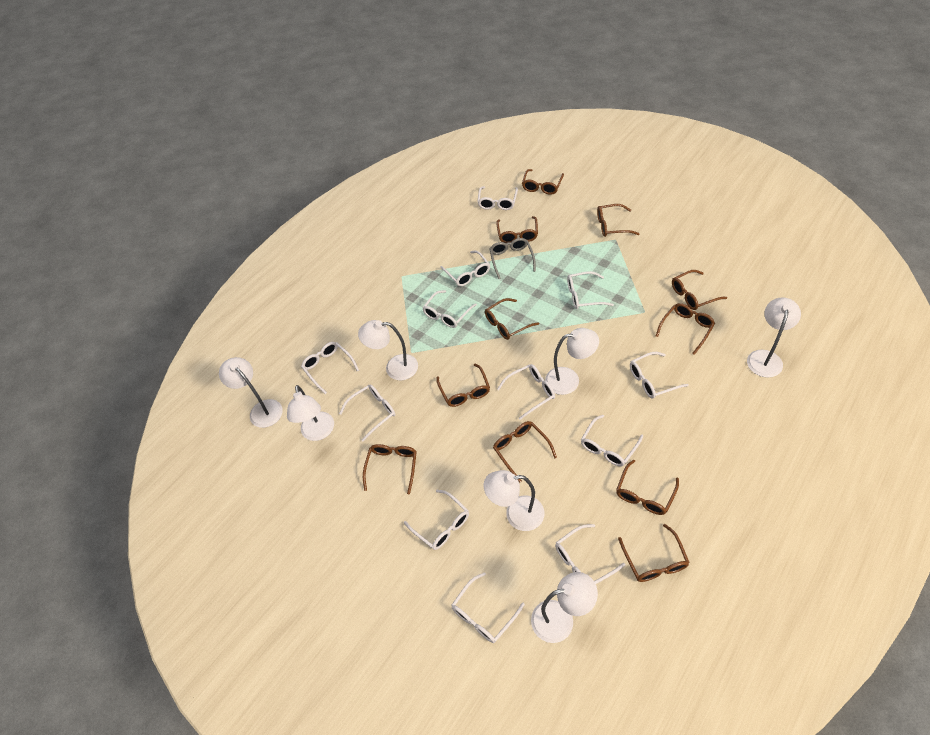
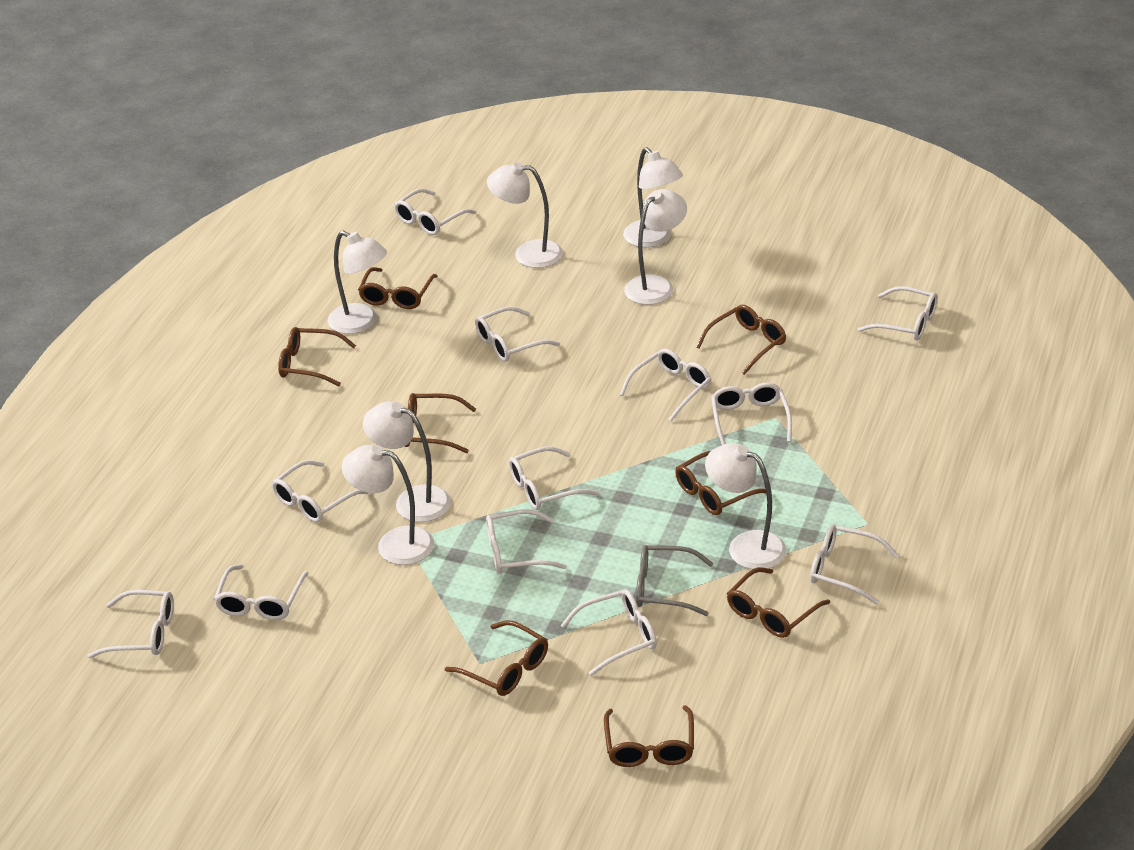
brown glasses: 11 -> 8

